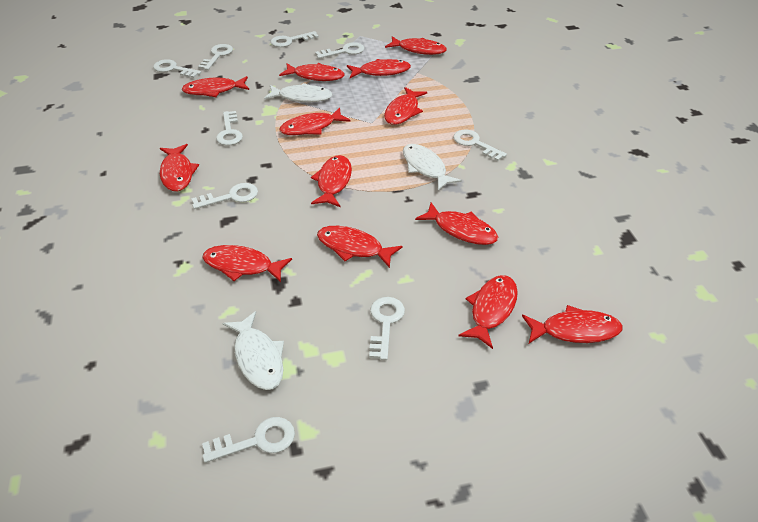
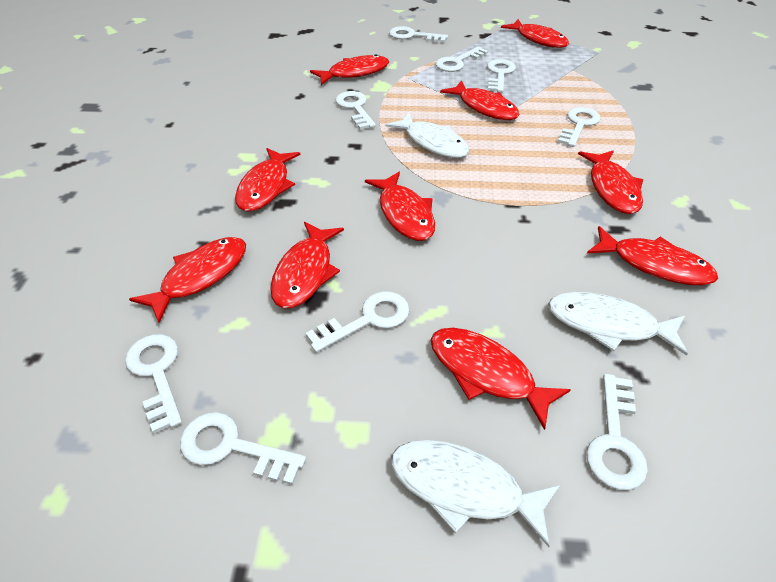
red fish: 13 -> 10

